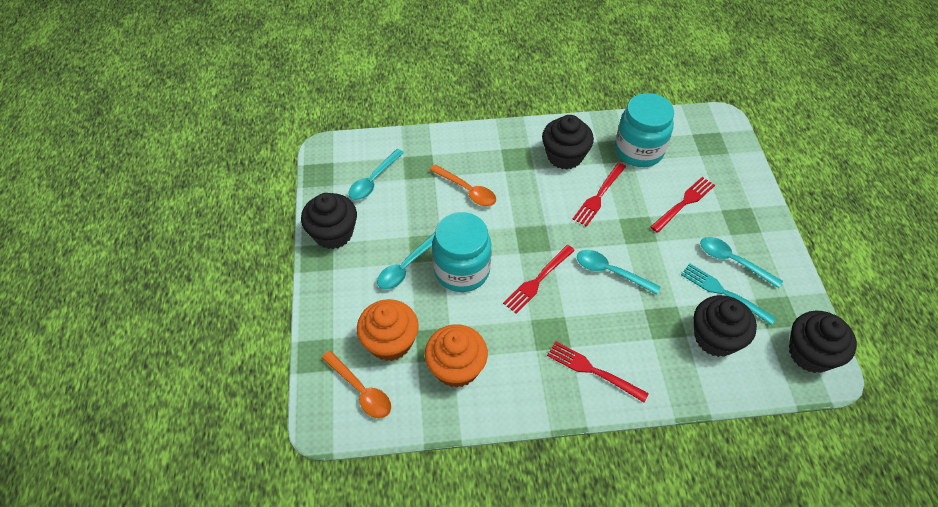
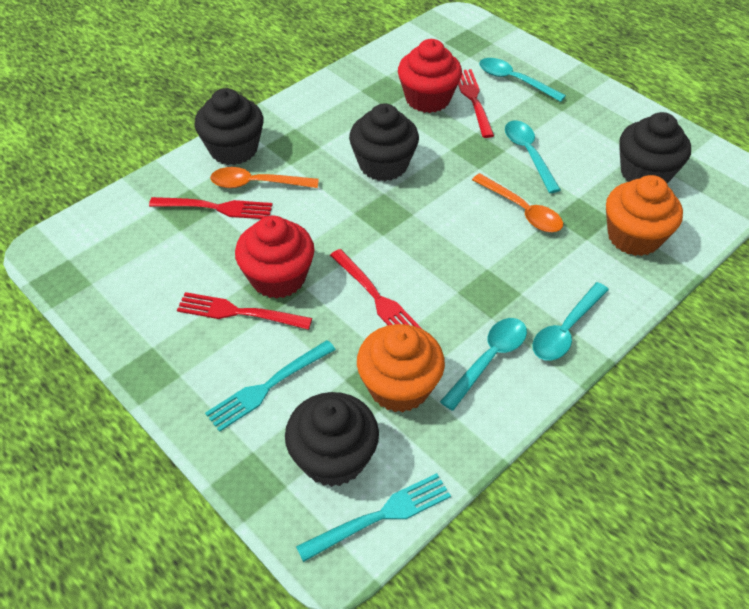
red cupcake: 0 -> 2
turquoise fork: 1 -> 2
turquoise jar: 2 -> 0

